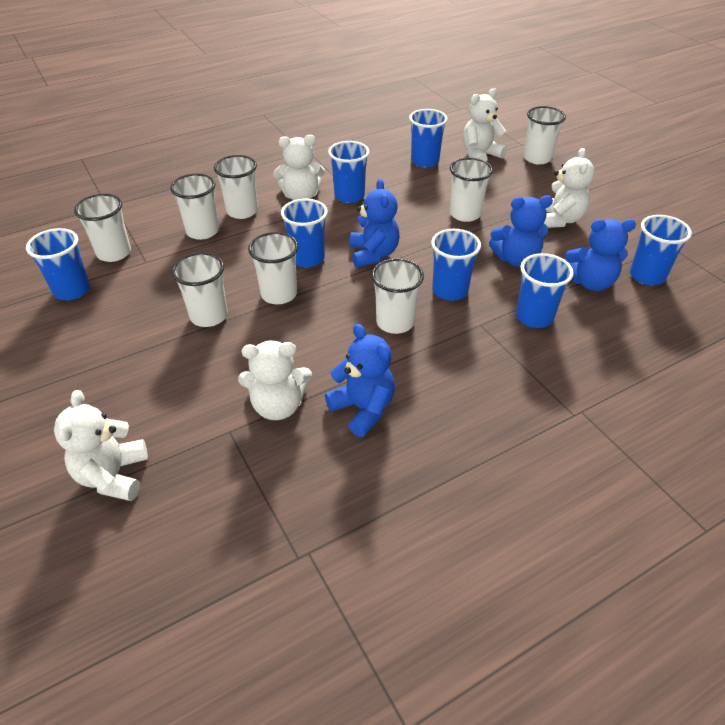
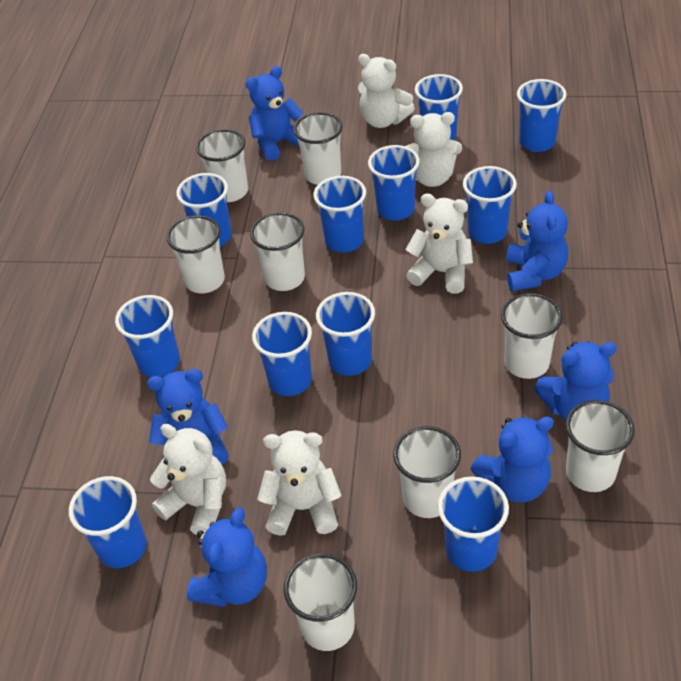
blue cup: 7 -> 11
blue teddy bear: 4 -> 6

